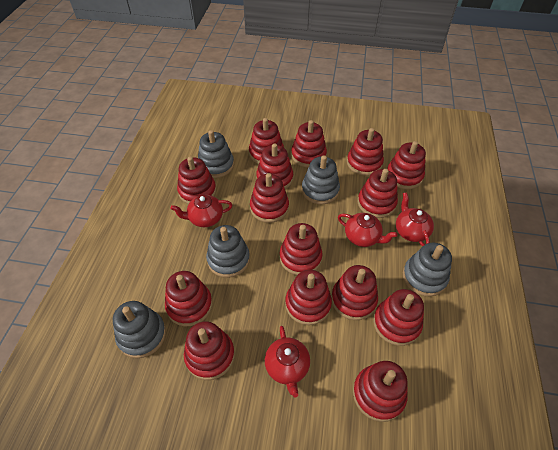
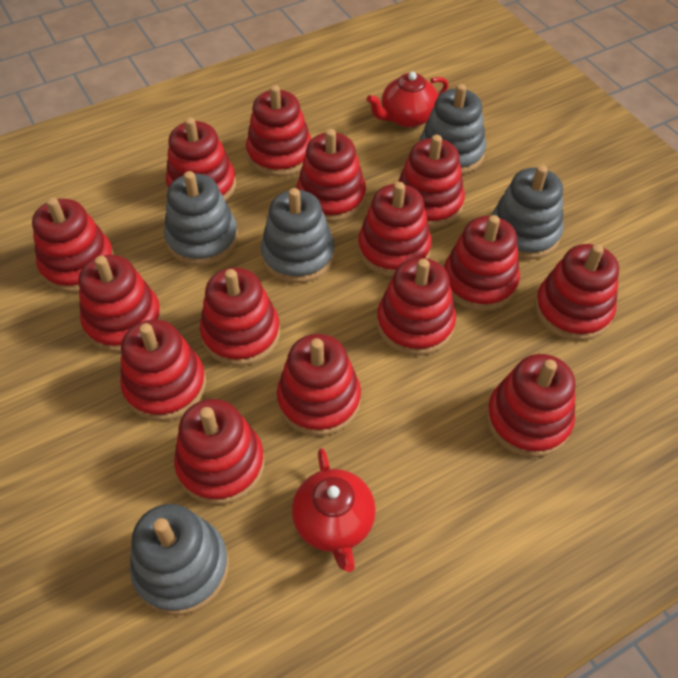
red teapot: 4 -> 2

